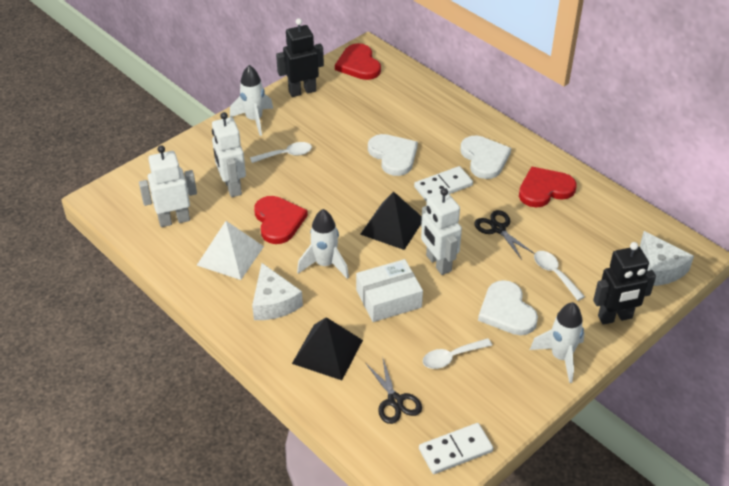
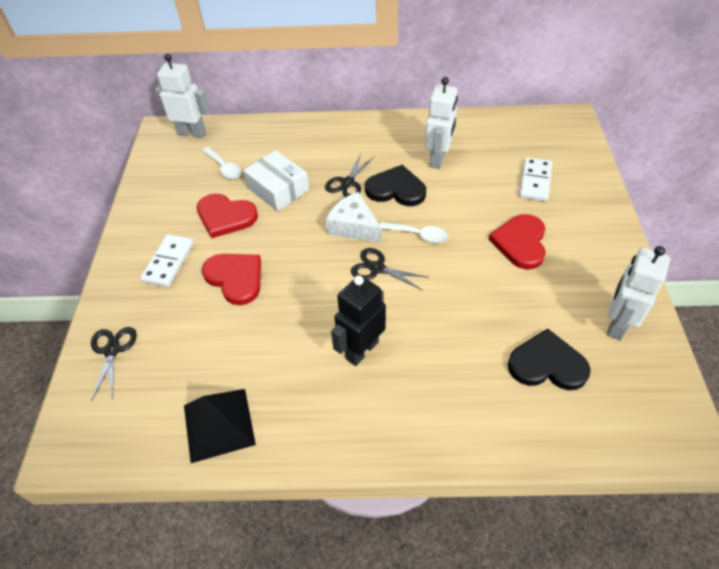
black heart: 0 -> 2
black pyramid: 2 -> 1
black robot: 2 -> 1
black scissors: 2 -> 3
white cheese: 2 -> 1
white heart: 3 -> 0
white pyramid: 1 -> 0
white rocket: 3 -> 0
white spoon: 3 -> 2

